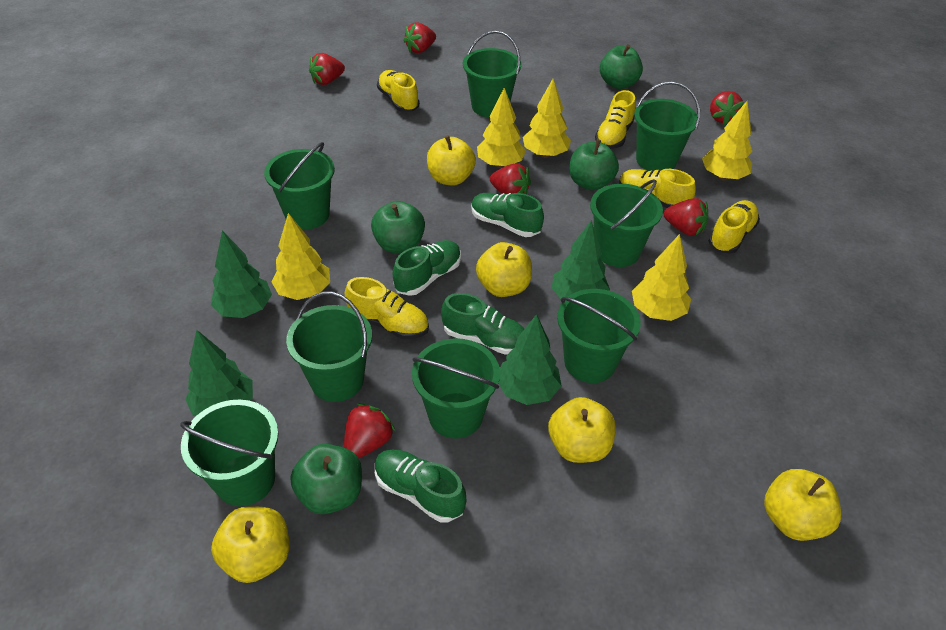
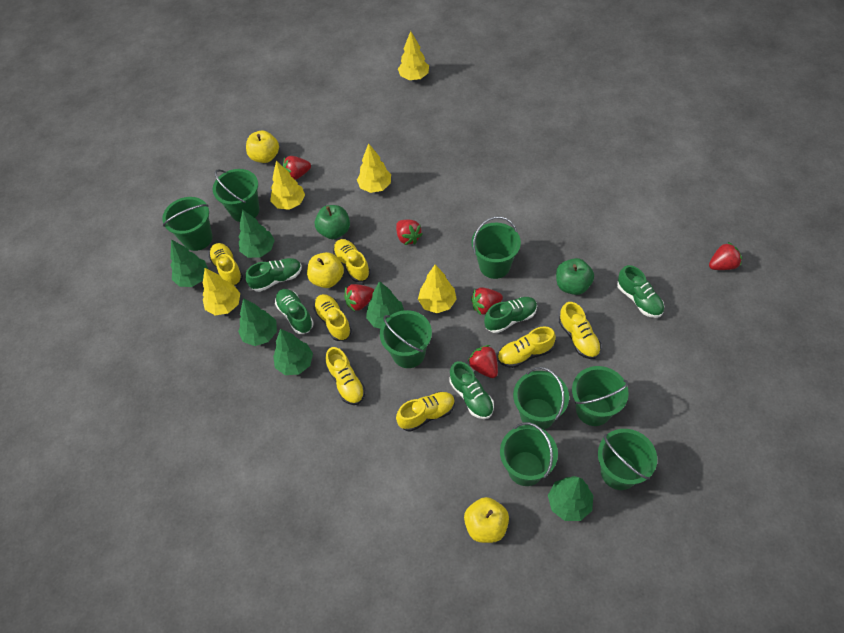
green apple: 4 -> 2
green shoe: 4 -> 5
green tree: 4 -> 6
yellow apple: 5 -> 3
yellow shoe: 5 -> 7

